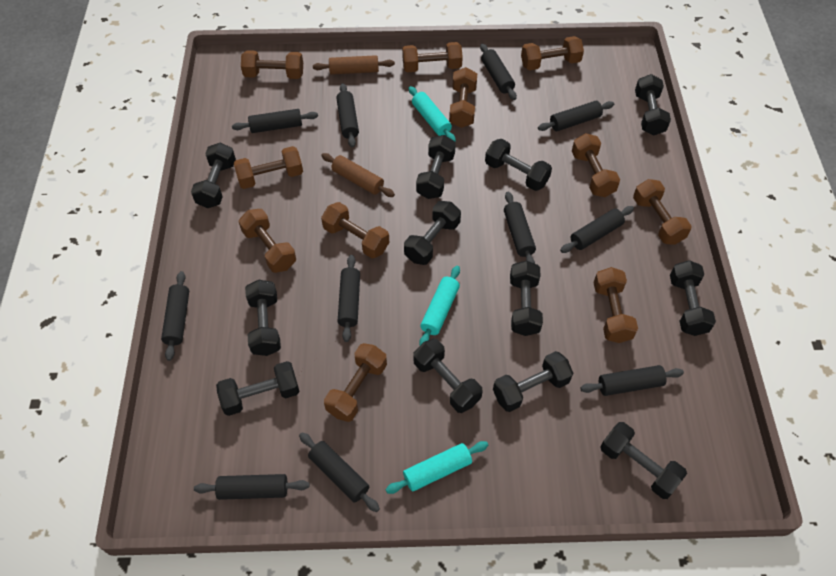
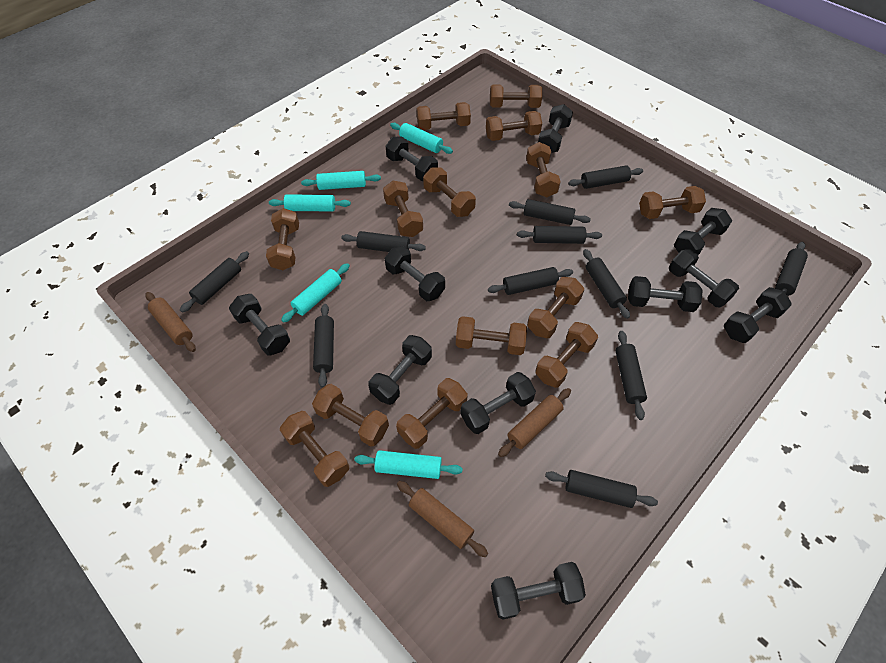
black dumbbell: 12 -> 11
brown dumbbell: 11 -> 14
brown rolling pin: 2 -> 3
turquoise rolling pin: 3 -> 5

